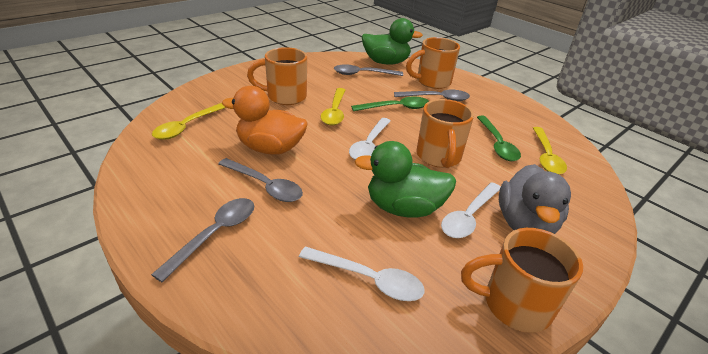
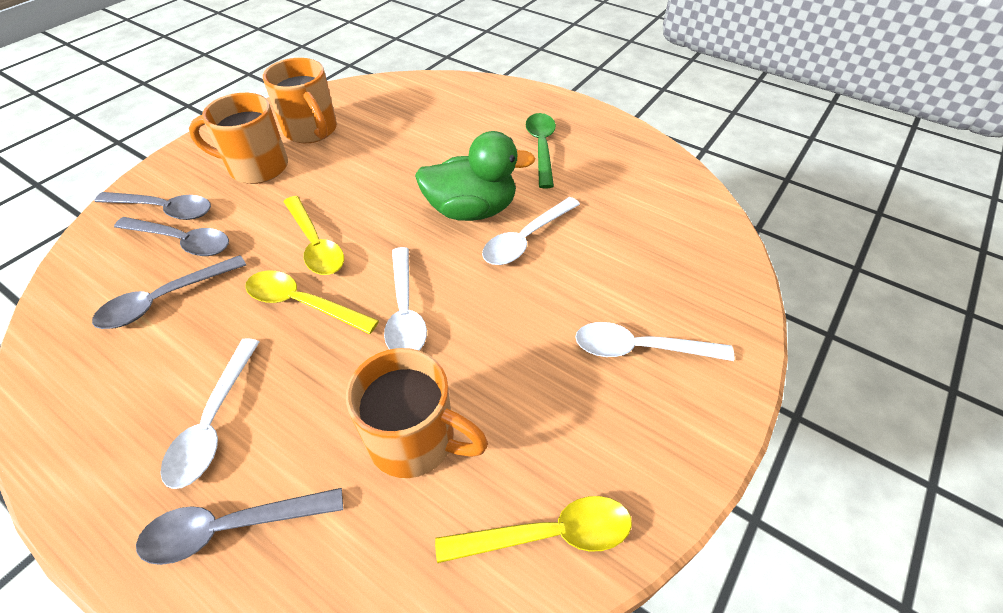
green duck: 2 -> 1
green spoon: 2 -> 1
grey duck: 1 -> 0
orange duck: 1 -> 0
orange mug: 4 -> 3
white spoon: 3 -> 4

